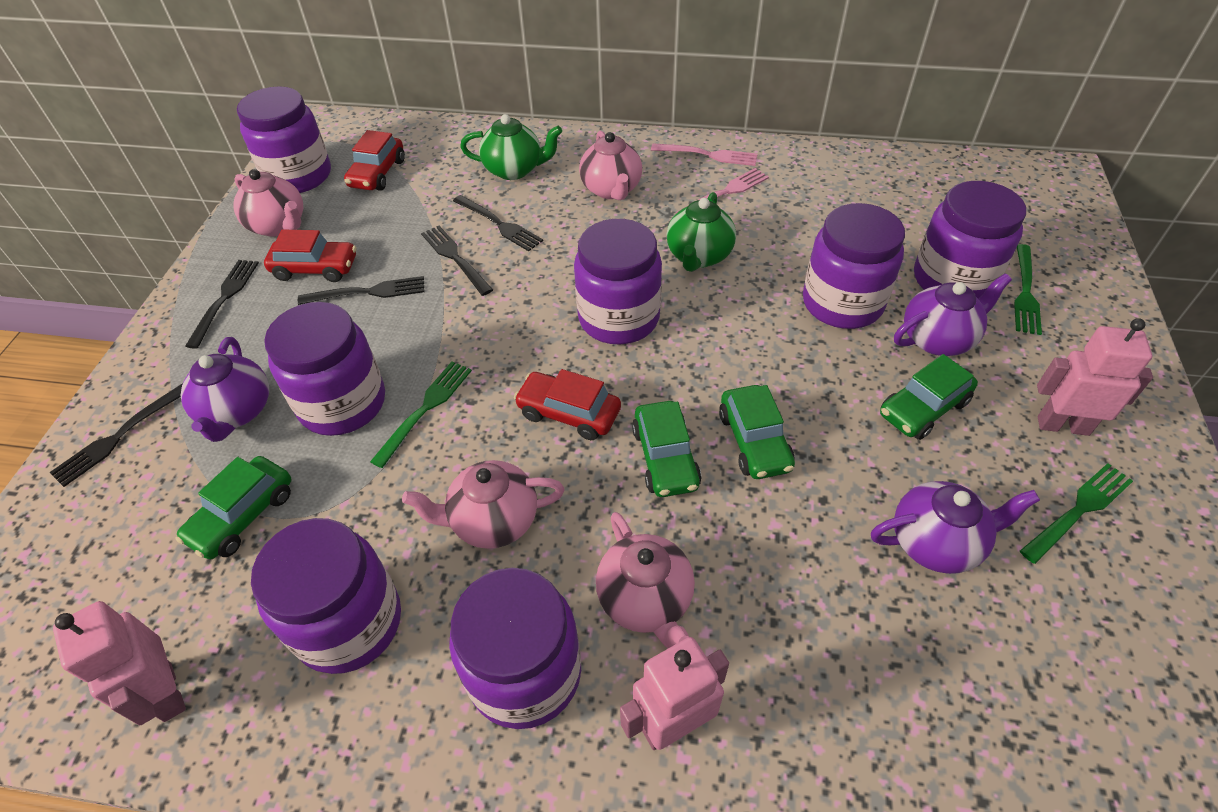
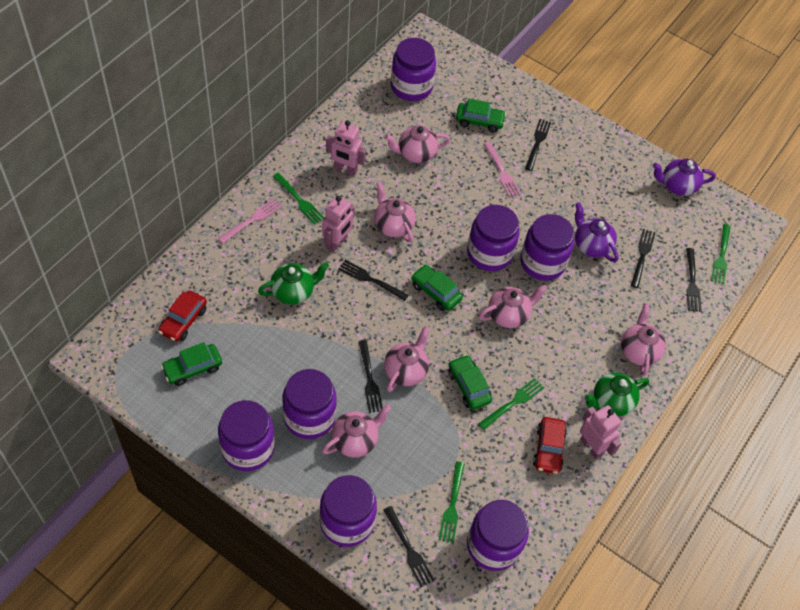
black fork: 5 -> 6
green fork: 3 -> 4
pink teapot: 4 -> 6
purple teapot: 3 -> 2
red car: 3 -> 2

